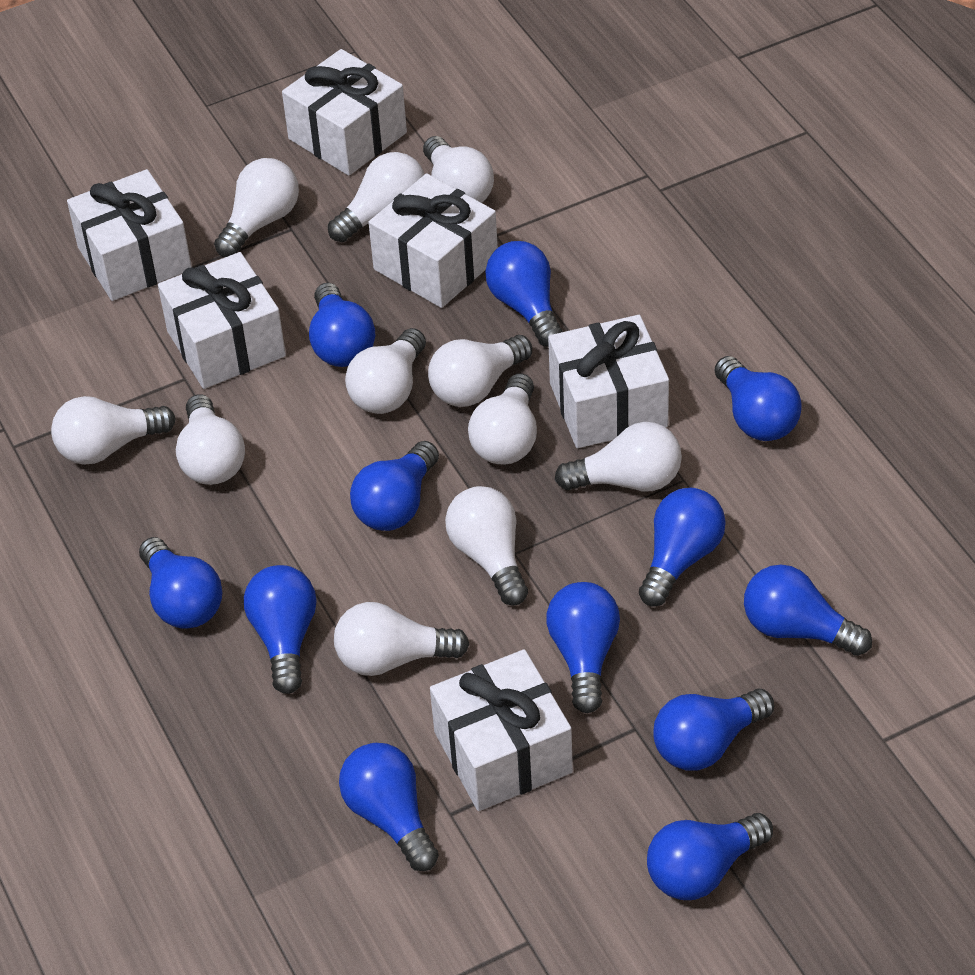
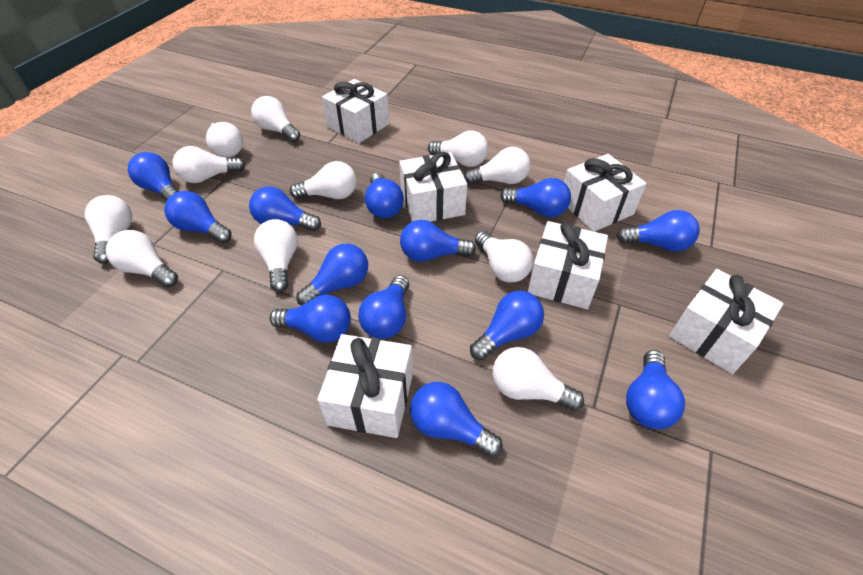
blue light bulb: 12 -> 13

